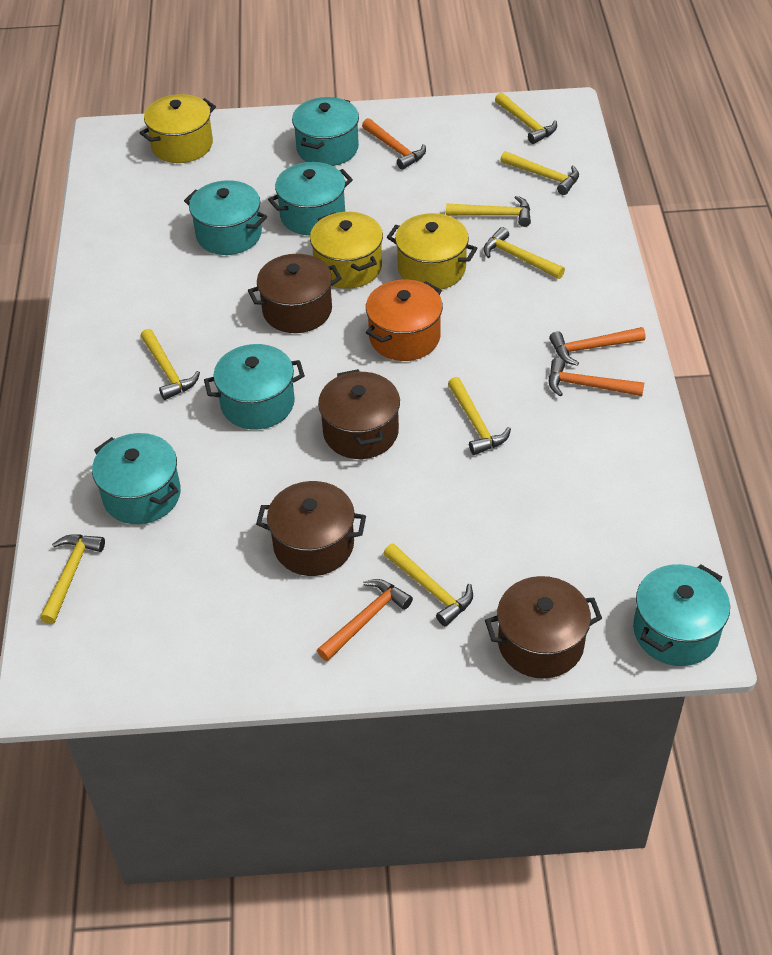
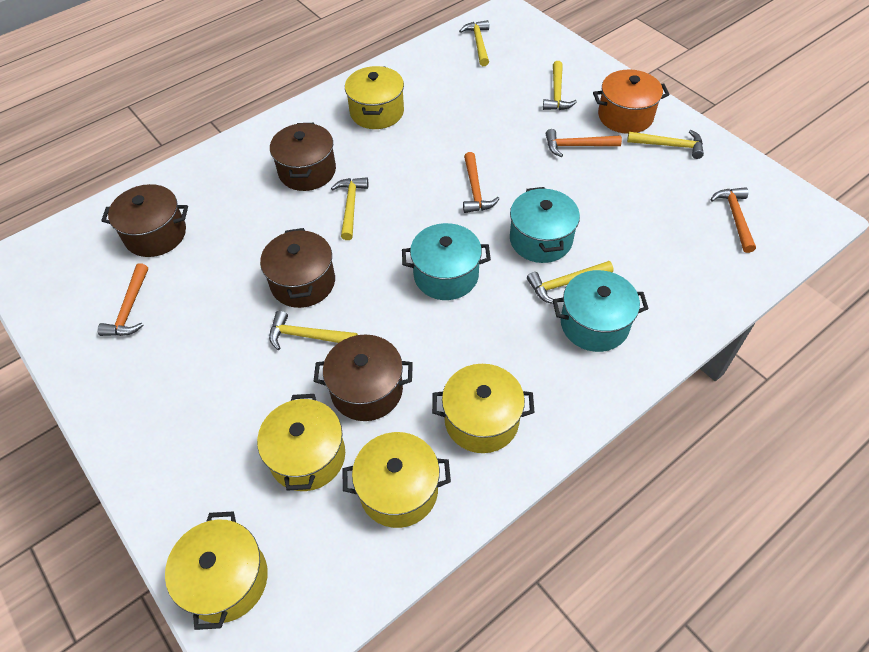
turquoise pot: 6 -> 3
yellow hammer: 8 -> 6
yellow pot: 3 -> 5

